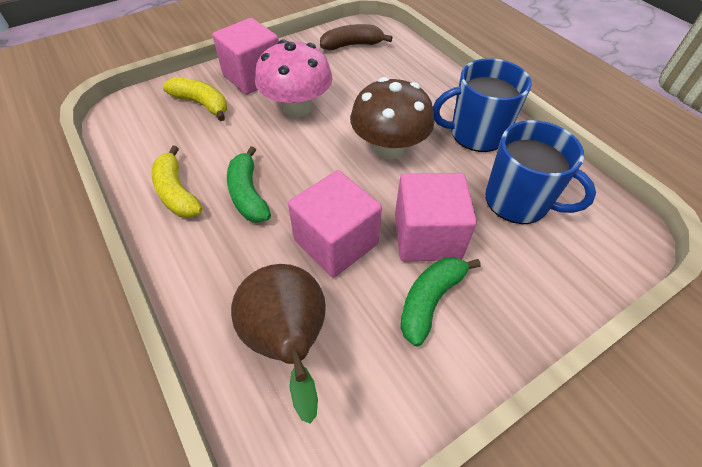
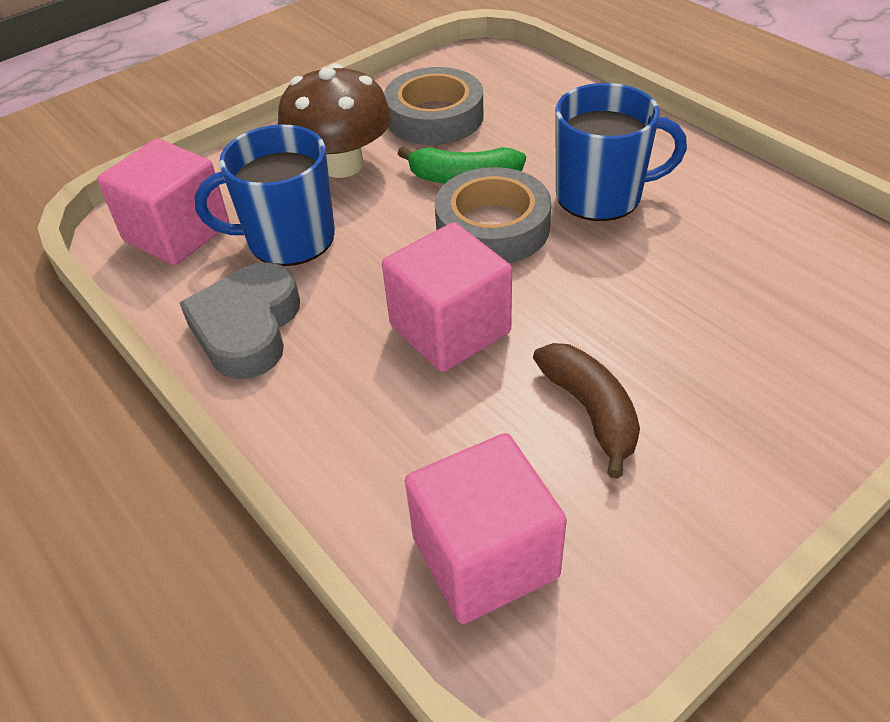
brown pear: 1 -> 0
green banana: 2 -> 1
grey heart: 0 -> 1
grey tape: 0 -> 2
pink mushroom: 1 -> 0
yellow banana: 2 -> 0

